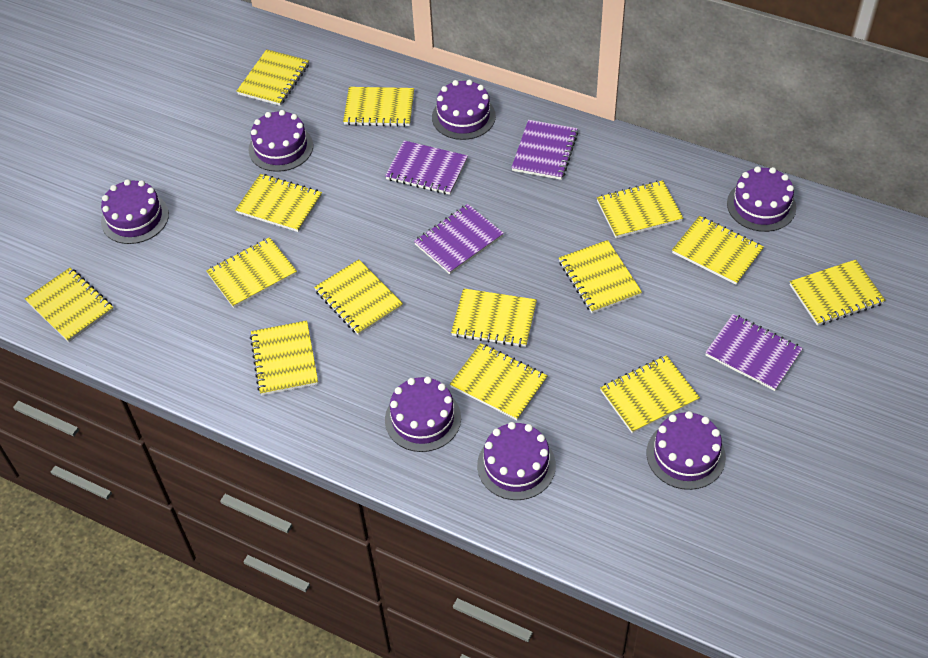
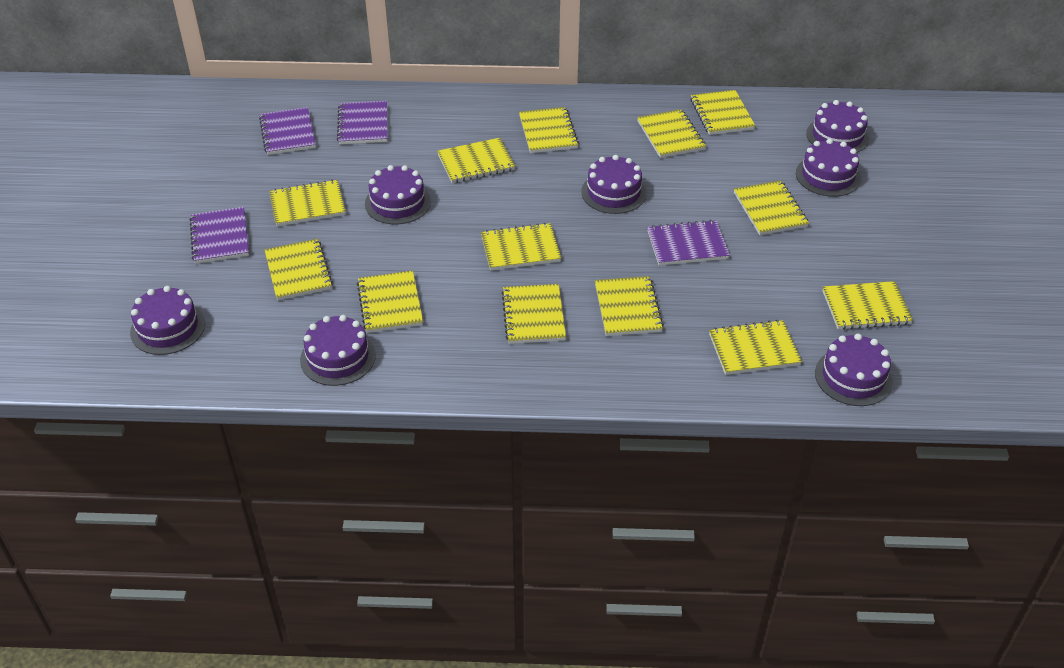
yellow notebook: 14 -> 13

